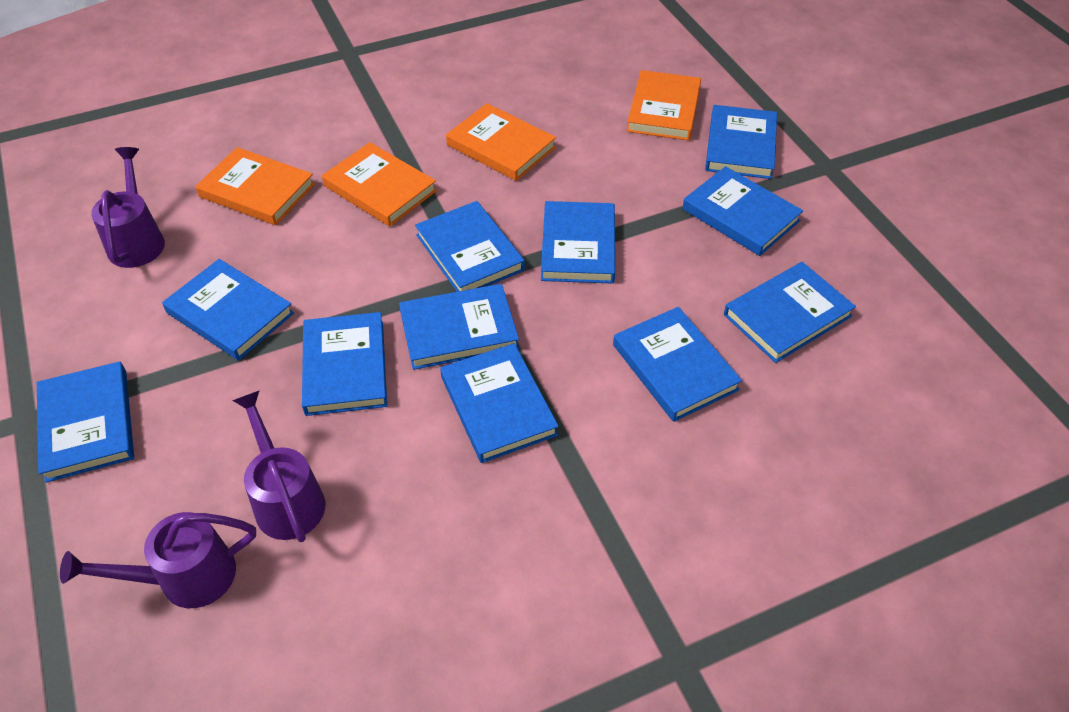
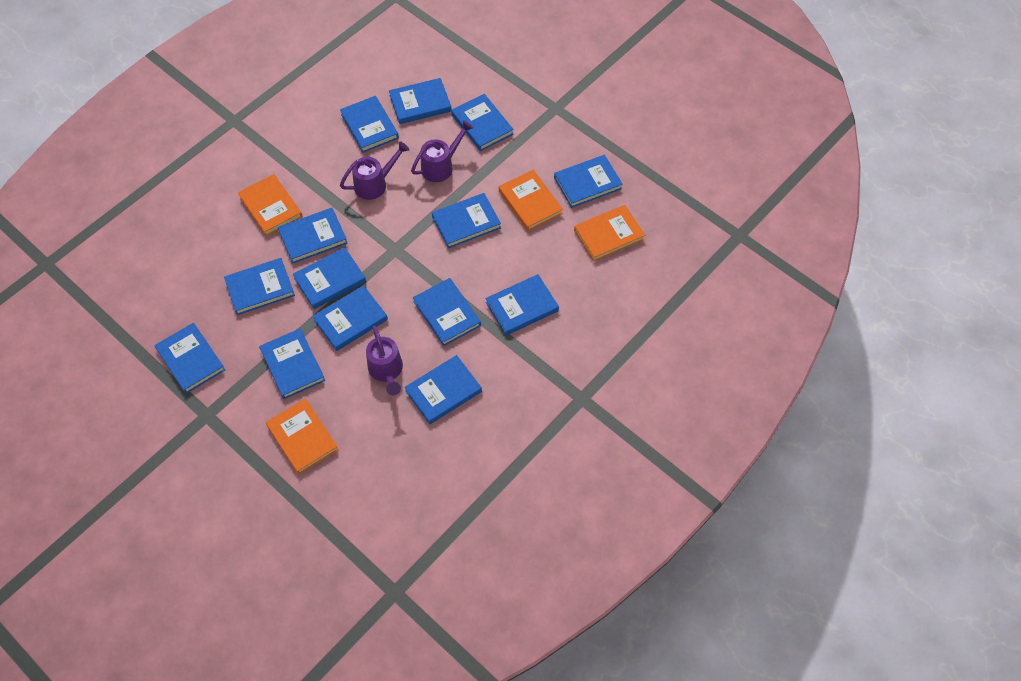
blue book: 11 -> 14

